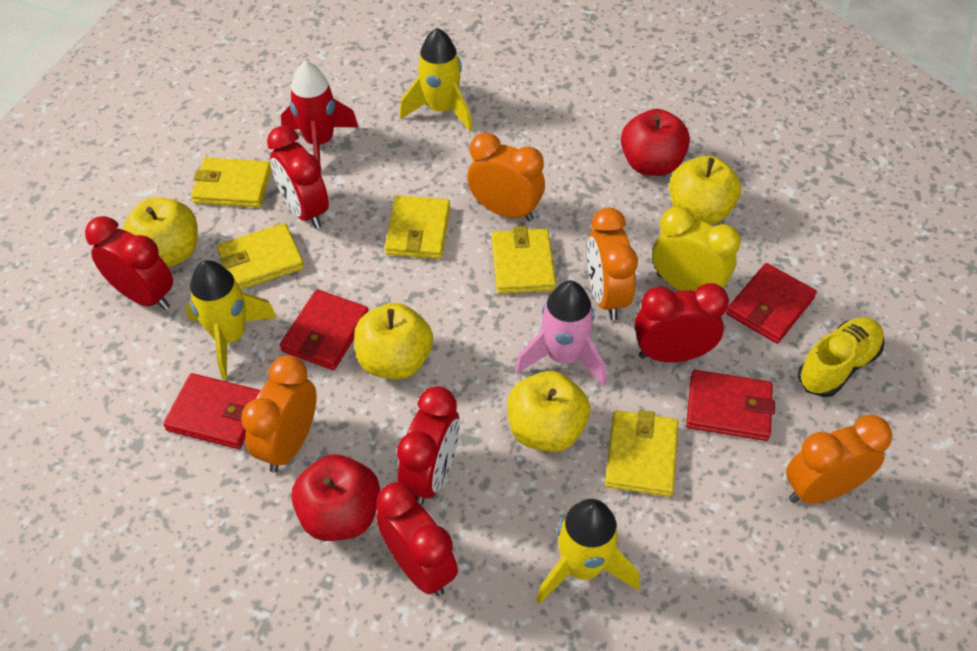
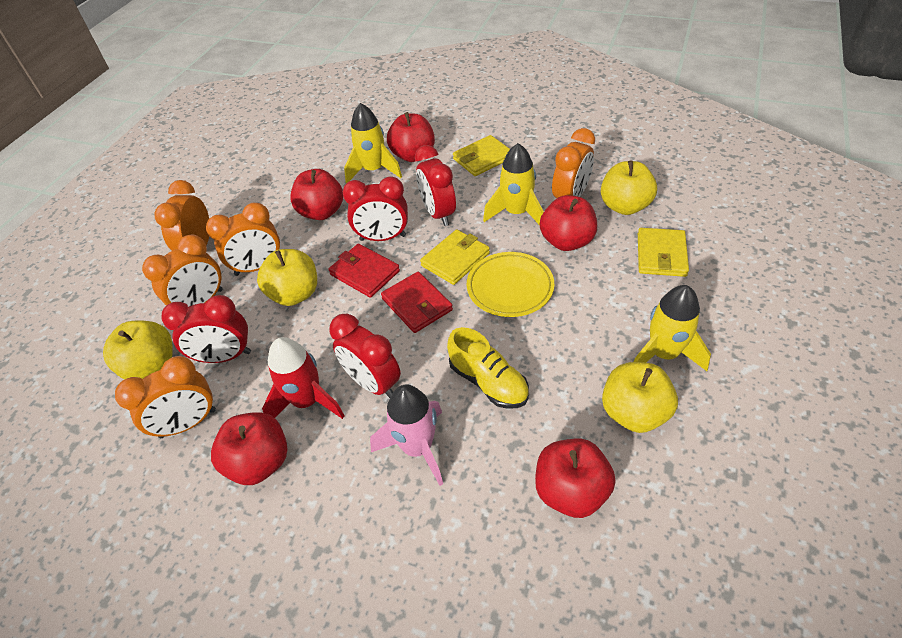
orange clock: 4 -> 5
red apple: 2 -> 5
red clock: 5 -> 4
red wallet: 4 -> 2
yellow clock: 1 -> 0
yellow plate: 0 -> 1
yellow wallet: 5 -> 3

